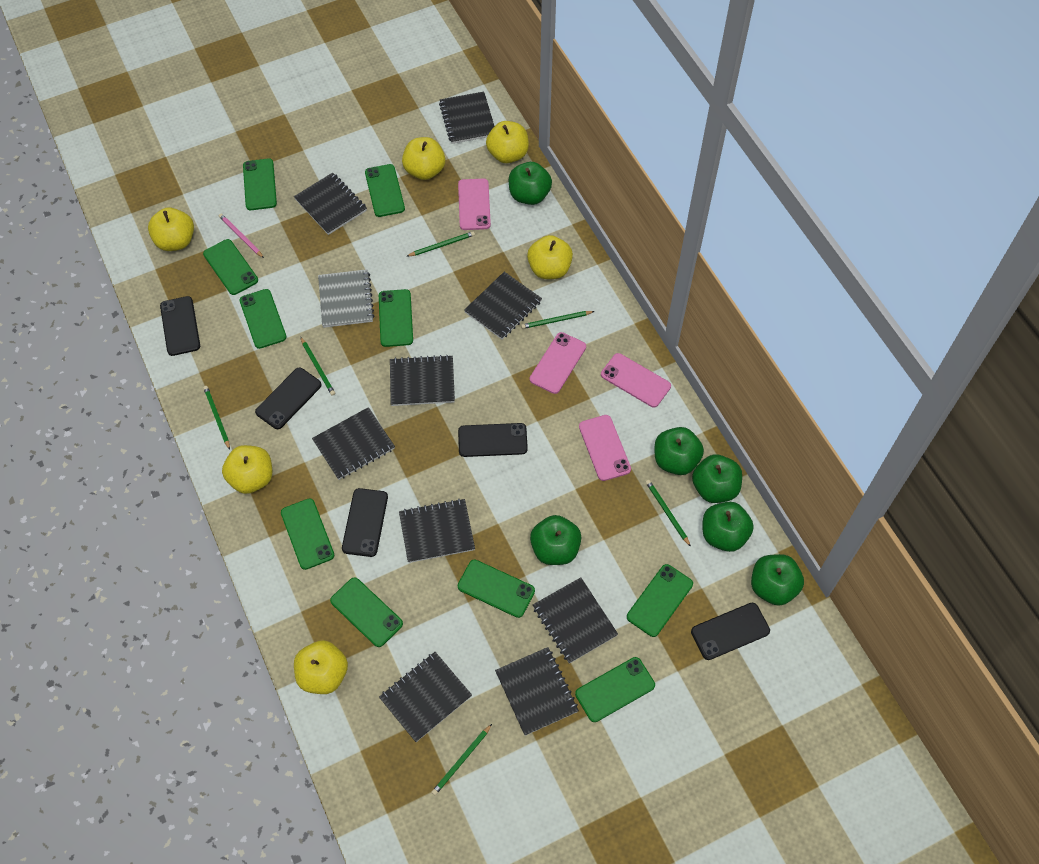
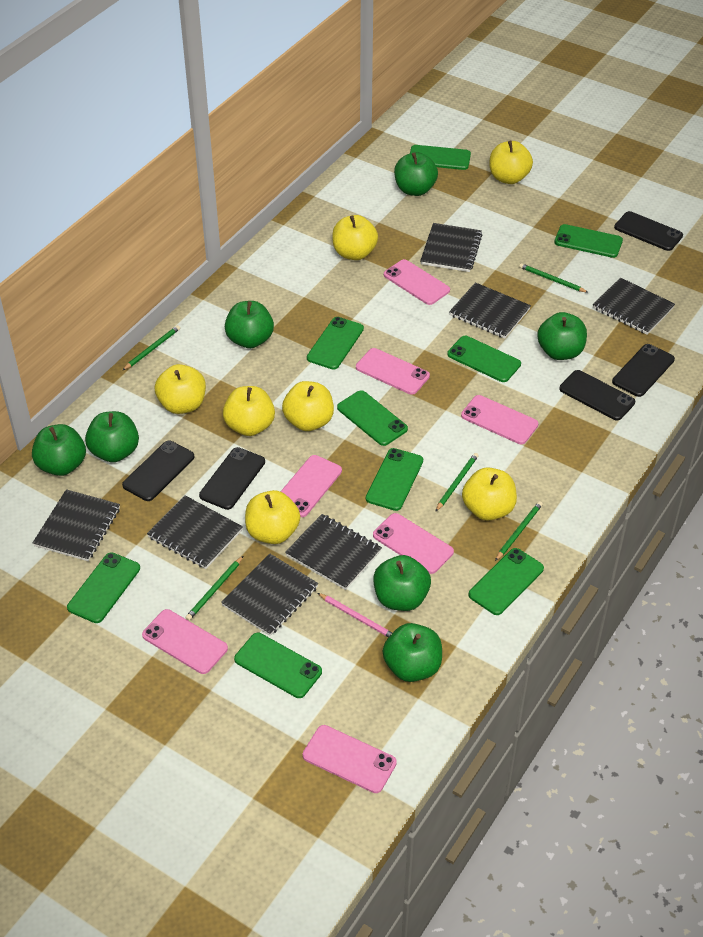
black notebook: 9 -> 7
green apple: 6 -> 7
green pencil: 6 -> 5
green phone: 10 -> 9
grey notebook: 1 -> 0
pink phone: 4 -> 7
yellow apple: 6 -> 7

